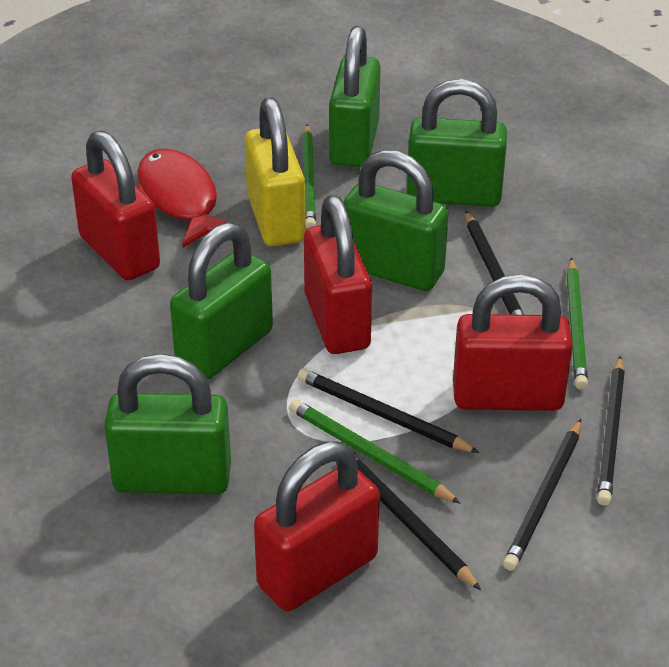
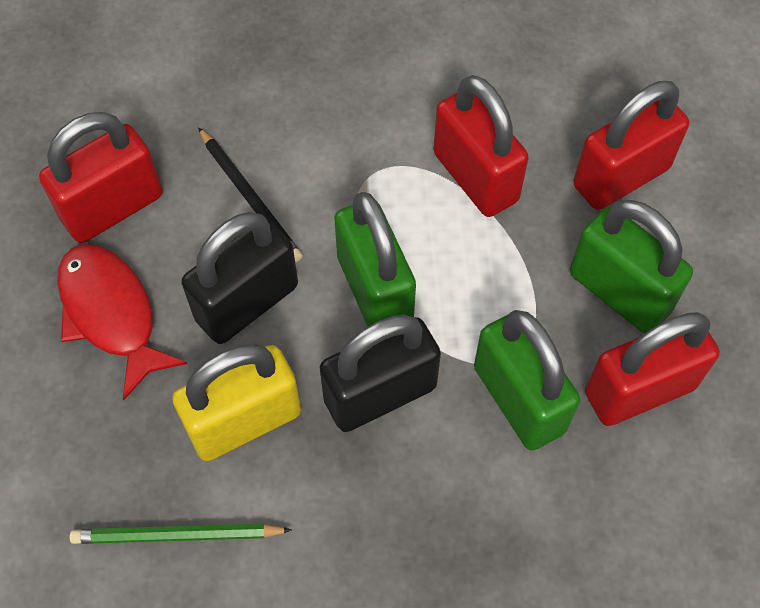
black padlock: 0 -> 2
black pencil: 5 -> 1
green padlock: 5 -> 3
green pencil: 3 -> 1

